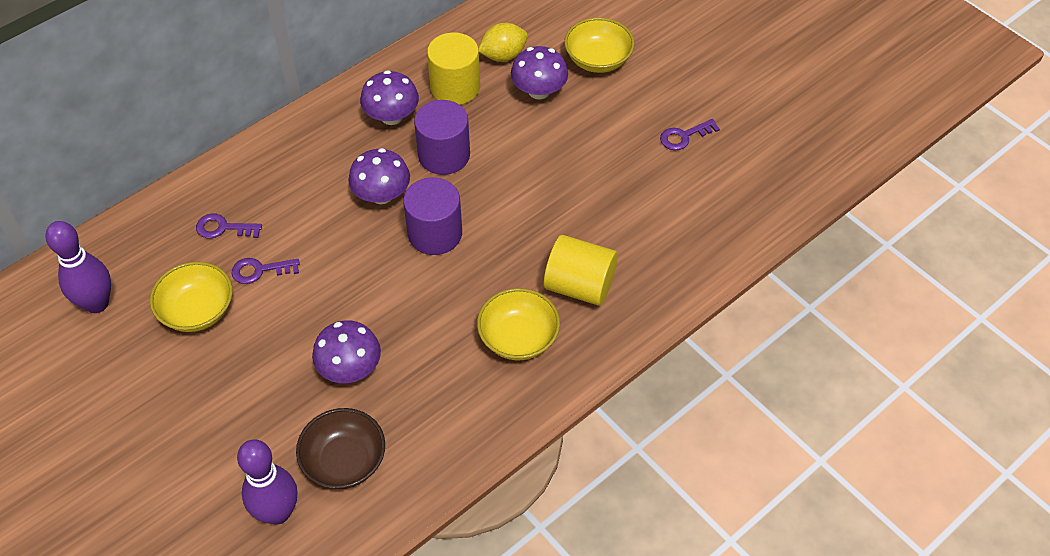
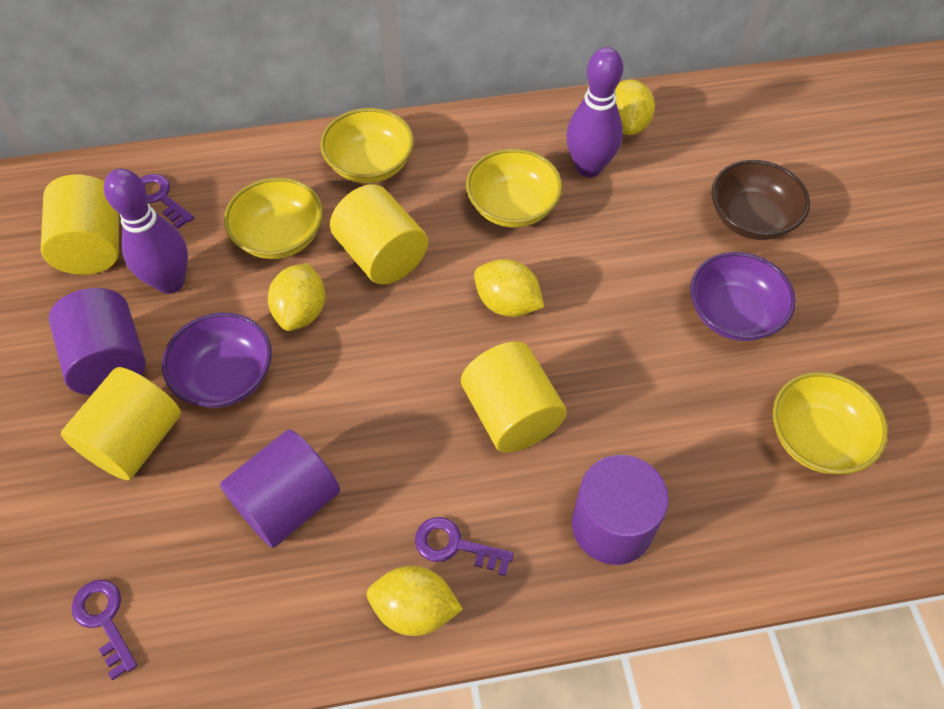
purple bowl: 0 -> 2
purple cylinder: 2 -> 3
purple mushroom: 4 -> 0
yellow bowl: 3 -> 4
yellow cylinder: 2 -> 4
yellow lemon: 1 -> 4

